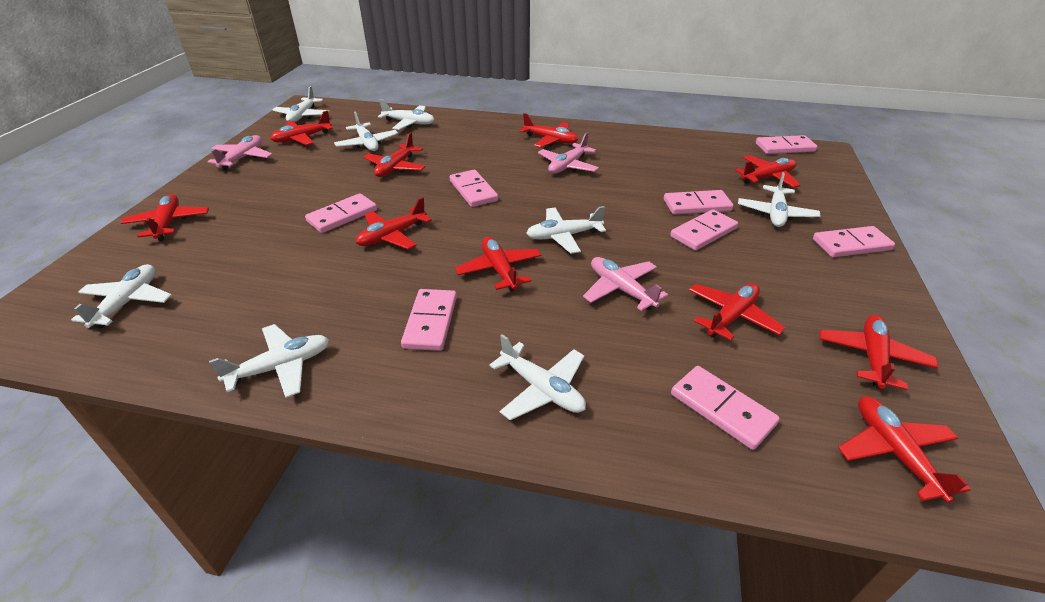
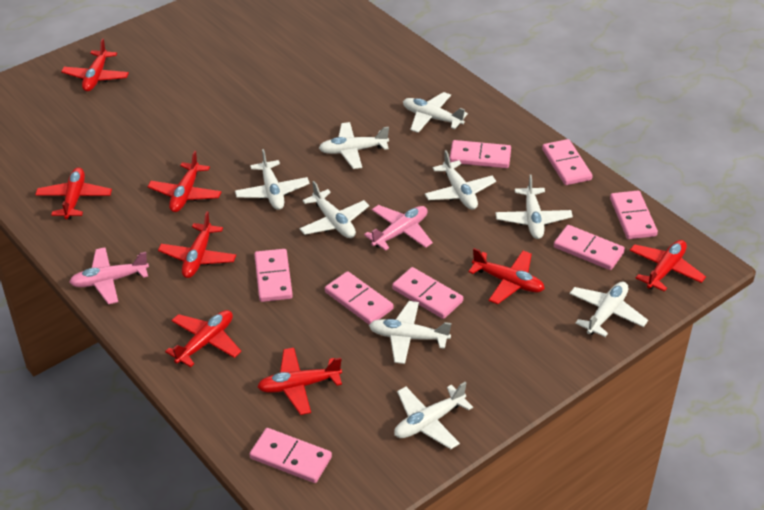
pink plane: 3 -> 2
red plane: 10 -> 8
white plane: 8 -> 9

